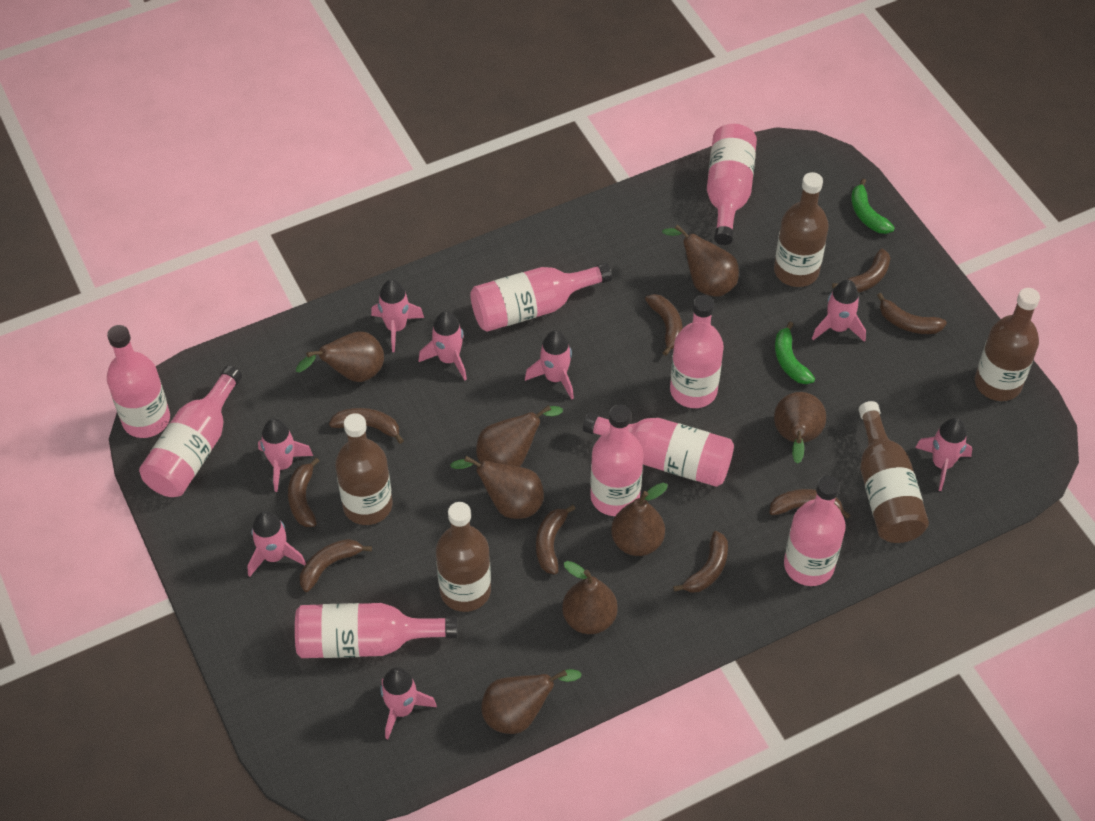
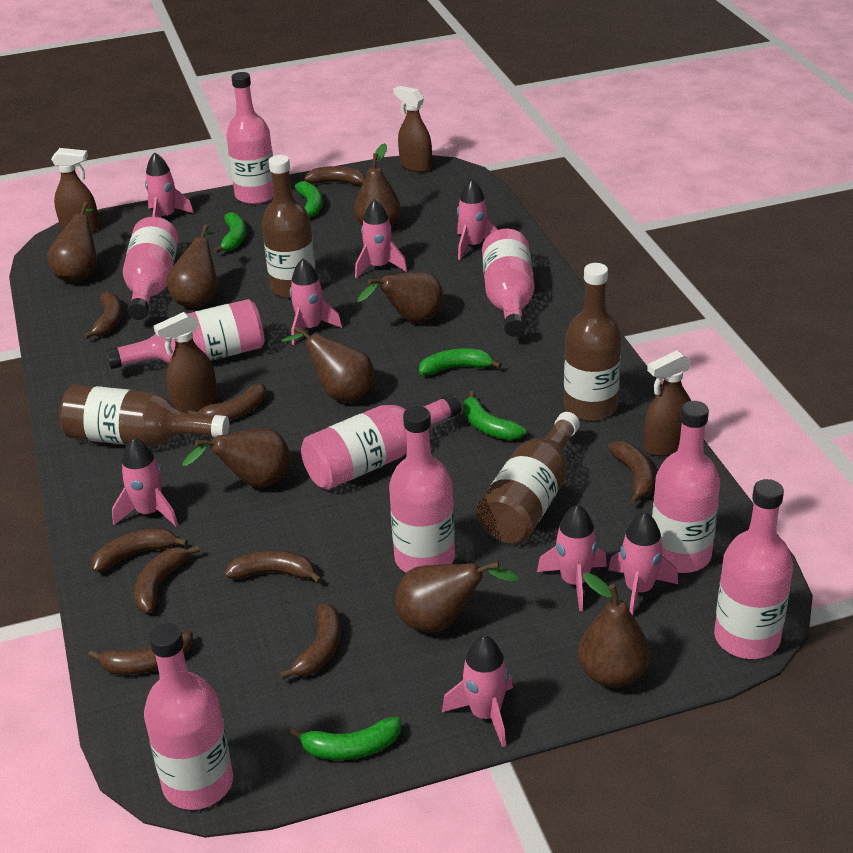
brown bottle: 5 -> 4
brown spray bottle: 0 -> 4
green banana: 2 -> 5

